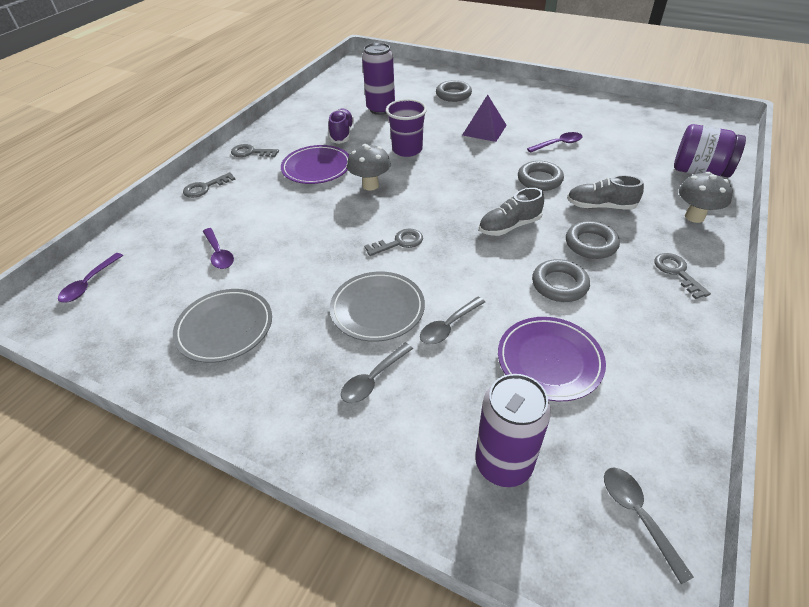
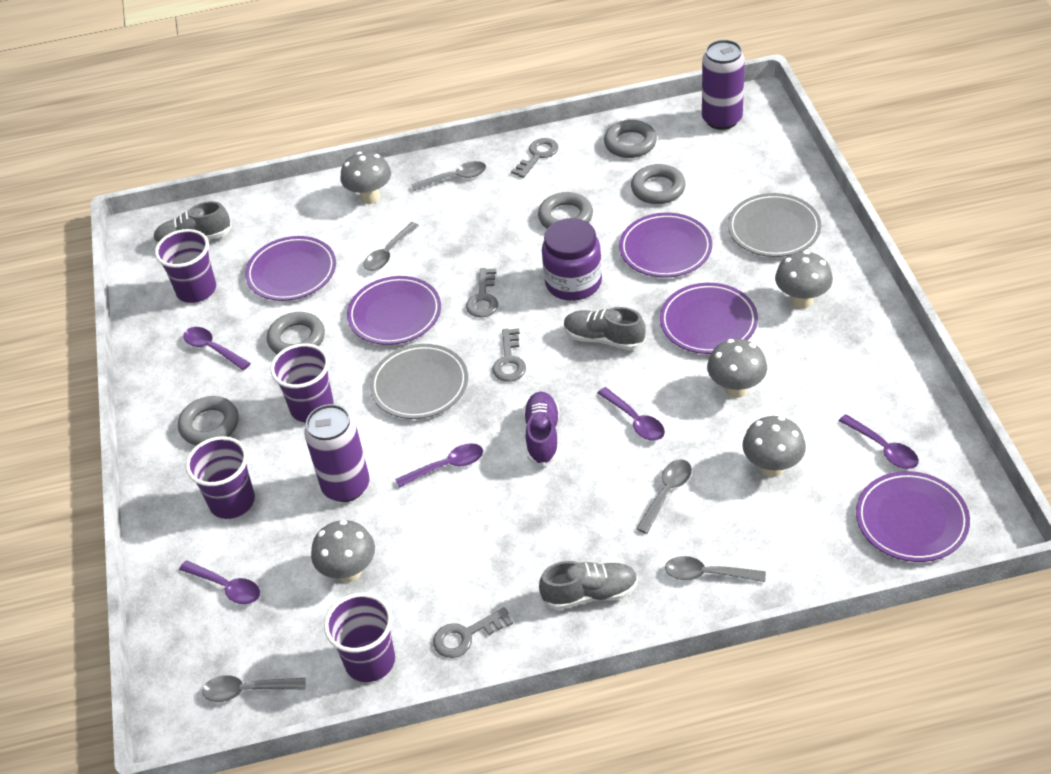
grey mushroom: 2 -> 5
grey ring: 4 -> 5
grey shoe: 2 -> 3
grey spoon: 3 -> 5
purple cup: 1 -> 4
purple plate: 2 -> 5
purple pyramid: 1 -> 0
purple spoon: 3 -> 5

